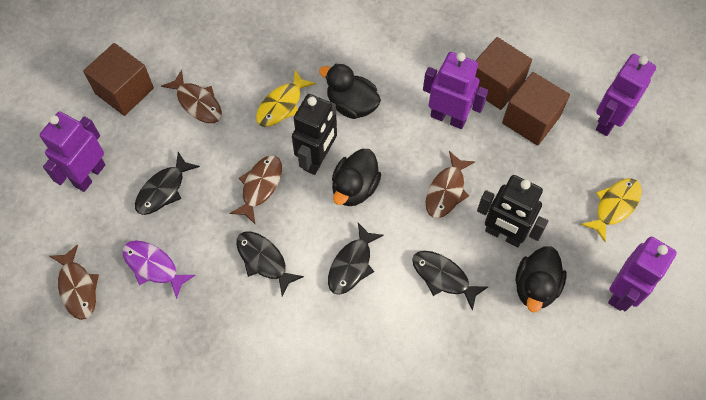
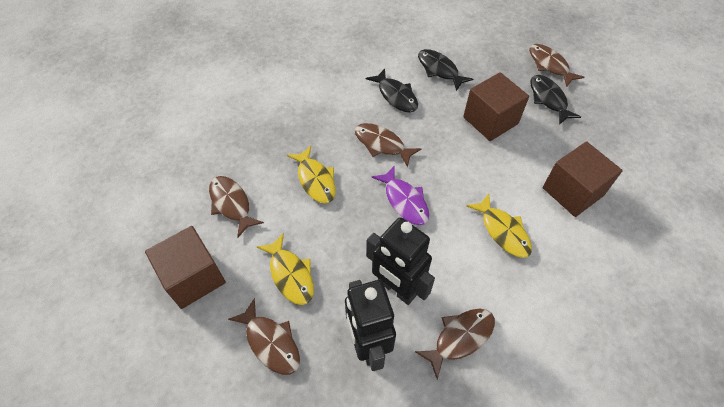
black duck: 3 -> 0
black fish: 4 -> 3
brown fish: 4 -> 5
purple robot: 4 -> 0
yellow fish: 2 -> 3

